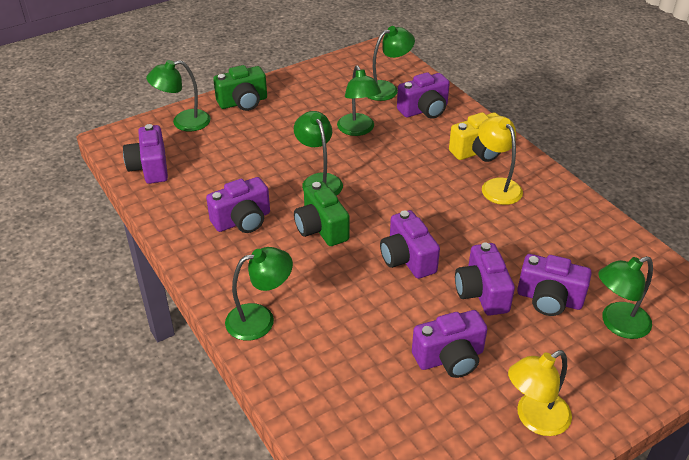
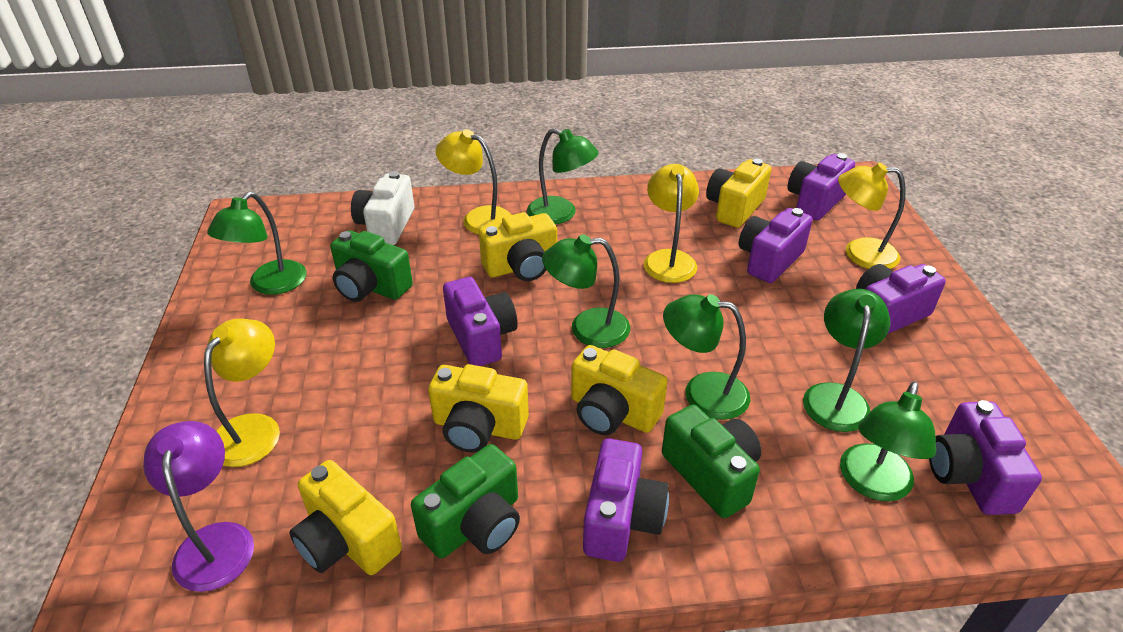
green camera: 2 -> 3
purple camera: 7 -> 6
purple lamp: 0 -> 1
white camera: 0 -> 1
yellow camera: 1 -> 5
yellow lamp: 2 -> 4

